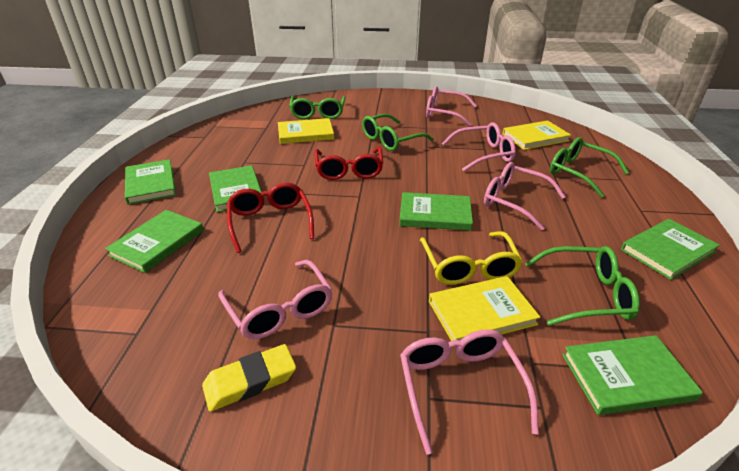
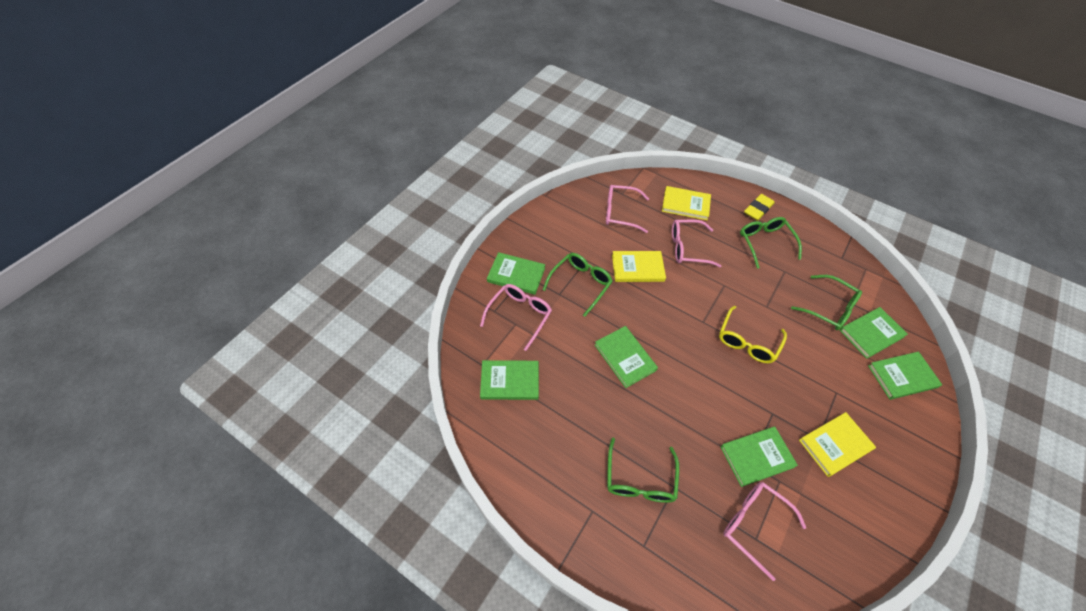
pink glasses: 5 -> 4
red glasses: 2 -> 0

